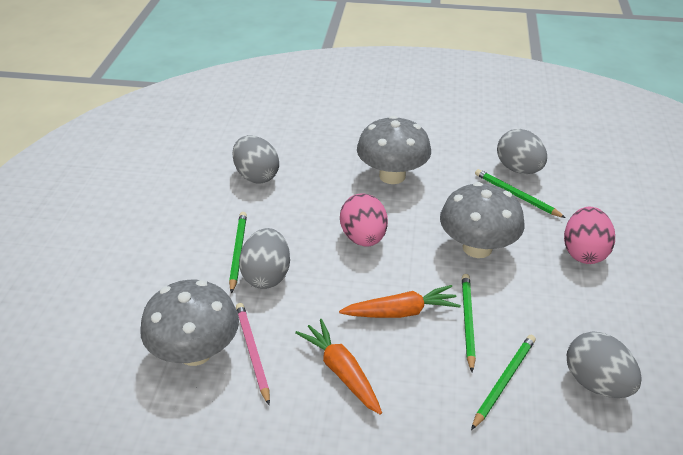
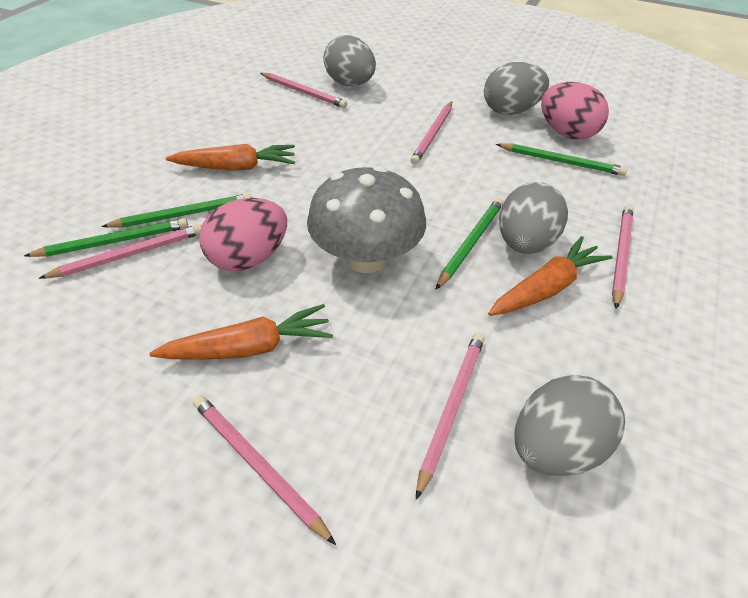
grey mushroom: 3 -> 1
orange carrot: 2 -> 3
pink pencil: 1 -> 6

